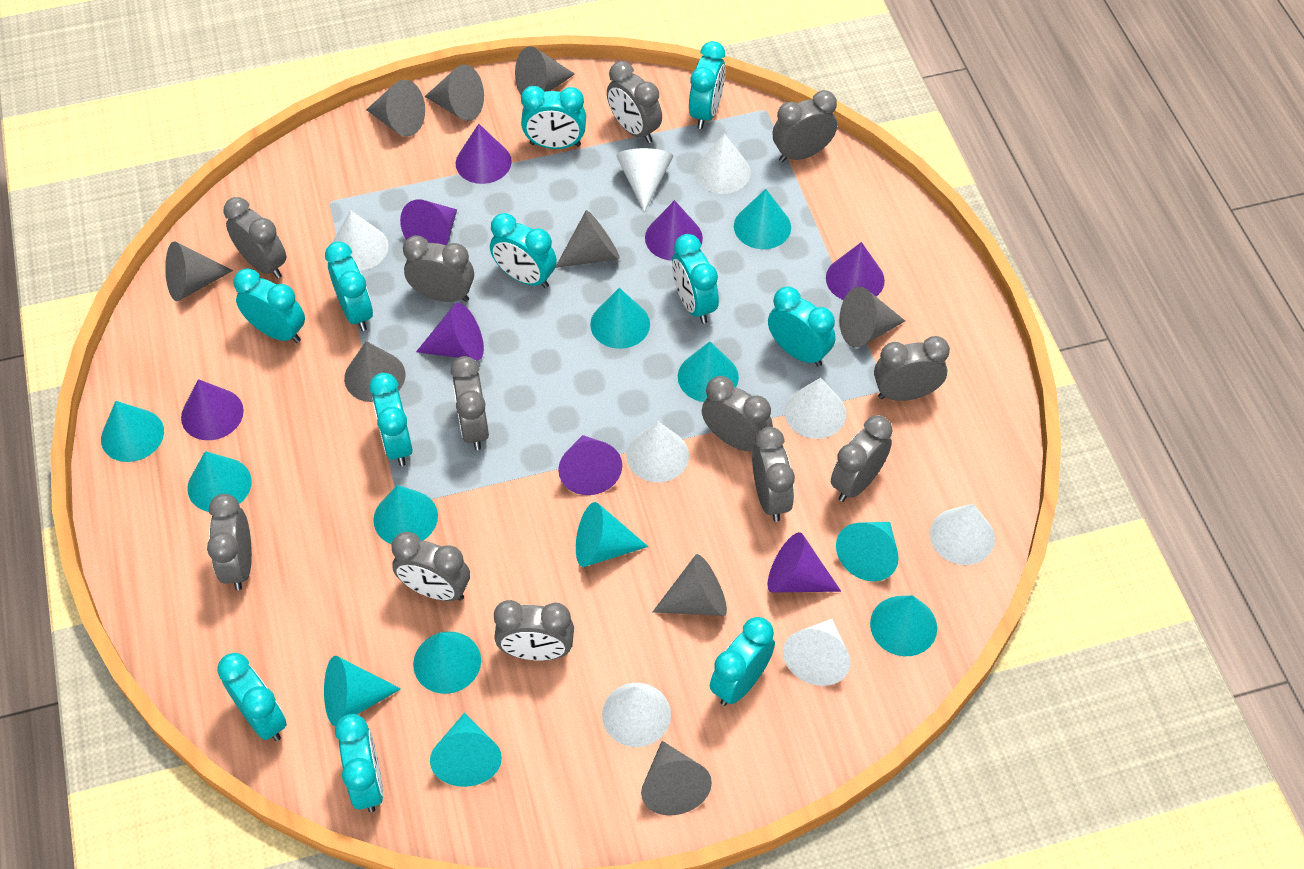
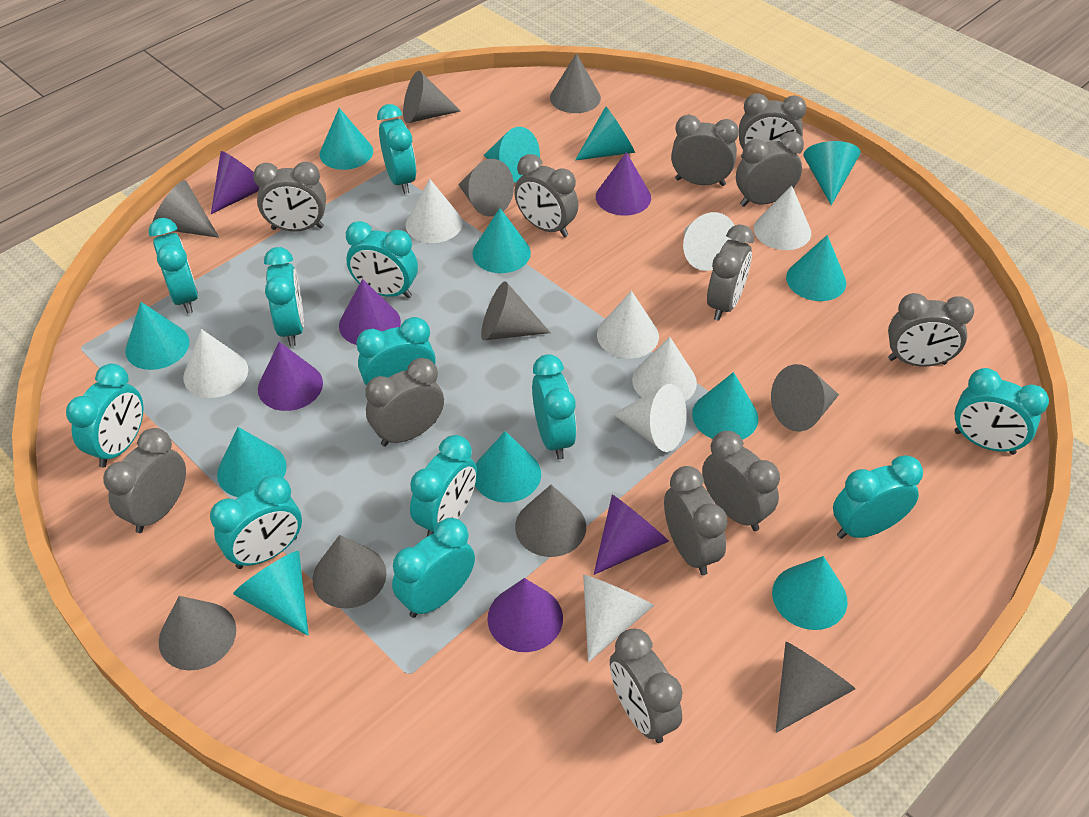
grey cone: 9 -> 10
purple cone: 8 -> 6
turquoise clock: 11 -> 12

